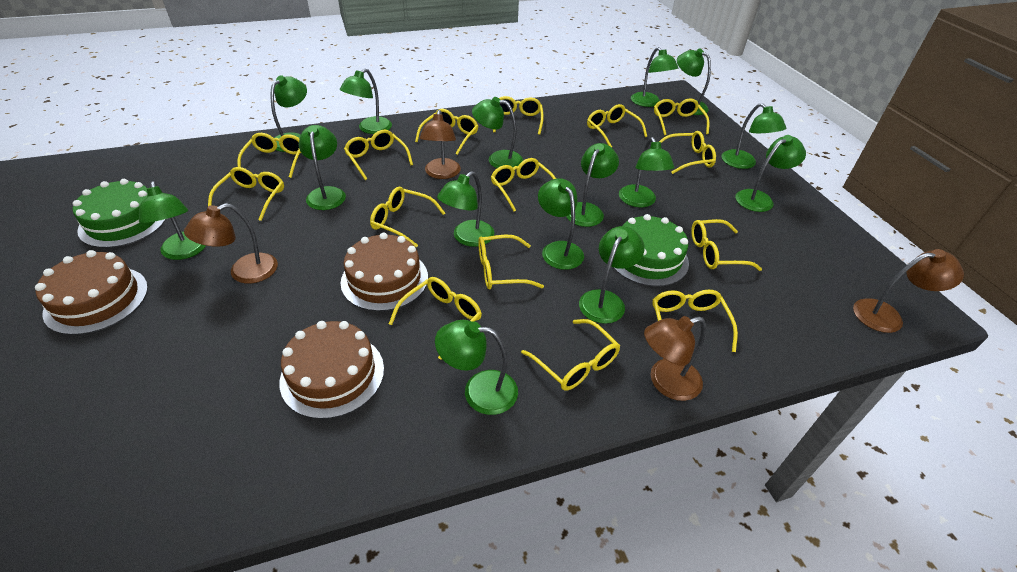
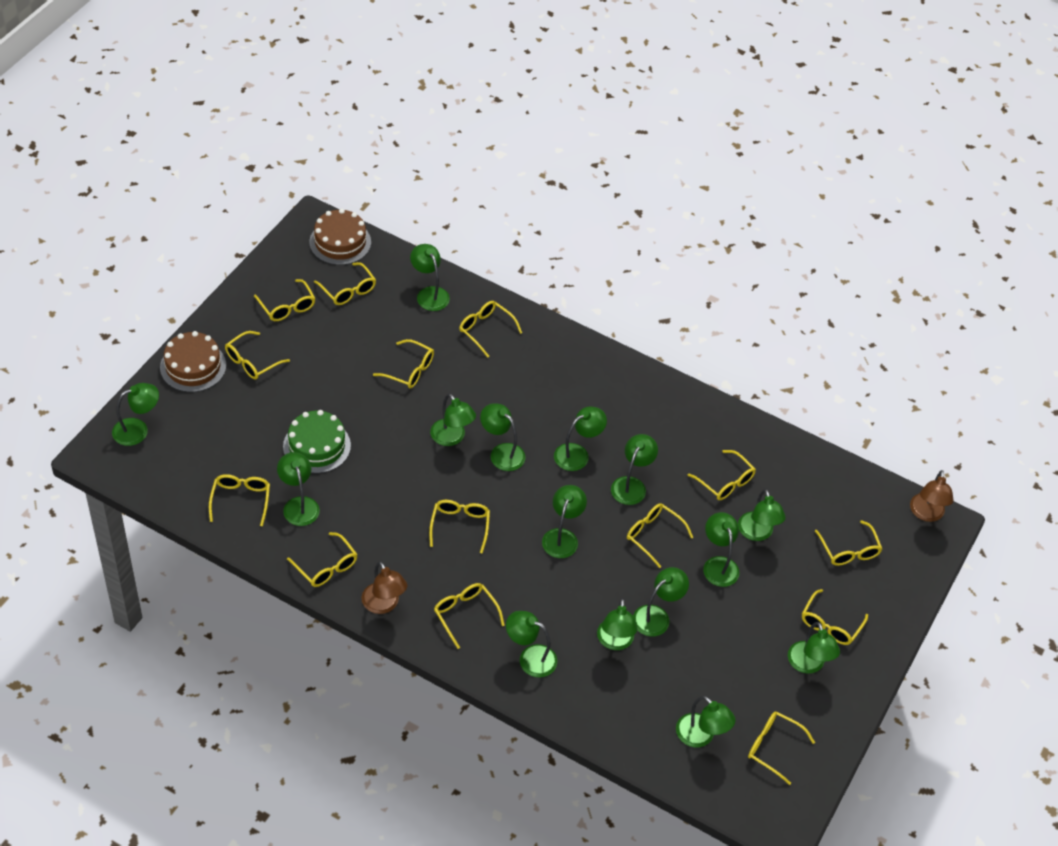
brown cake: 3 -> 2
brown lamp: 4 -> 2
green cake: 2 -> 1
yellow glasses: 15 -> 14

